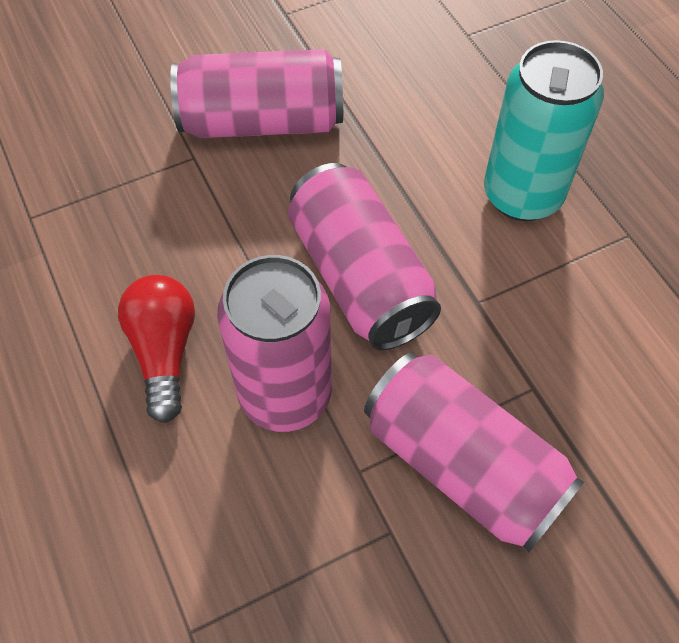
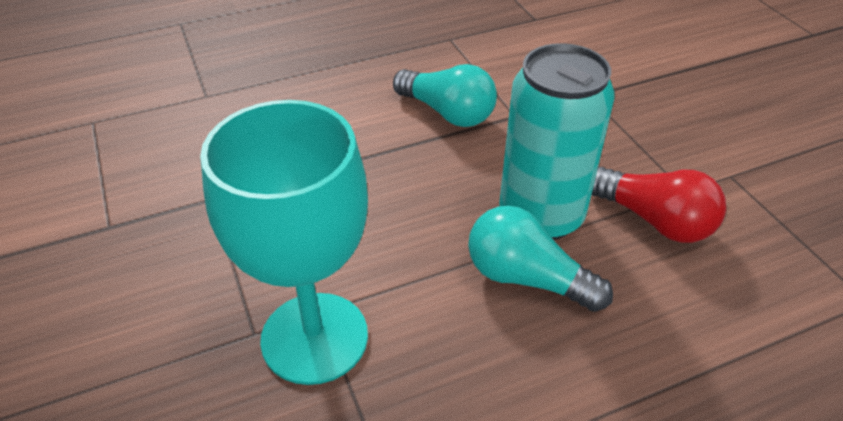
pink can: 4 -> 0
turquoise goblet: 0 -> 1
turquoise light bulb: 0 -> 2

